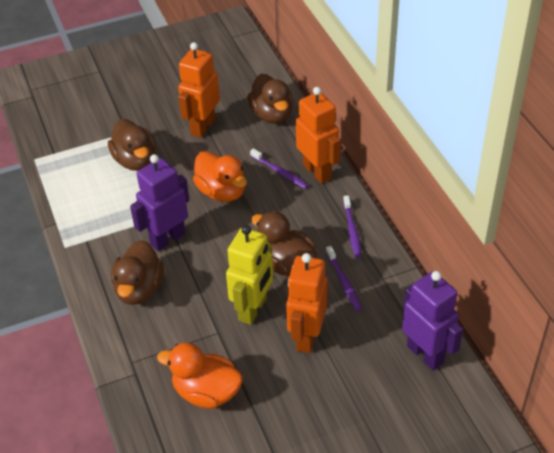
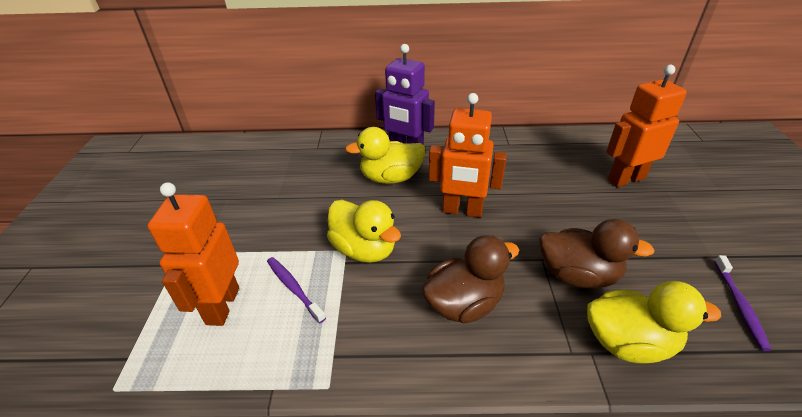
brown duck: 4 -> 2
orange duck: 2 -> 0
purple robot: 2 -> 1
purple toothbrush: 3 -> 2
yellow duck: 0 -> 3
yellow robot: 1 -> 0

